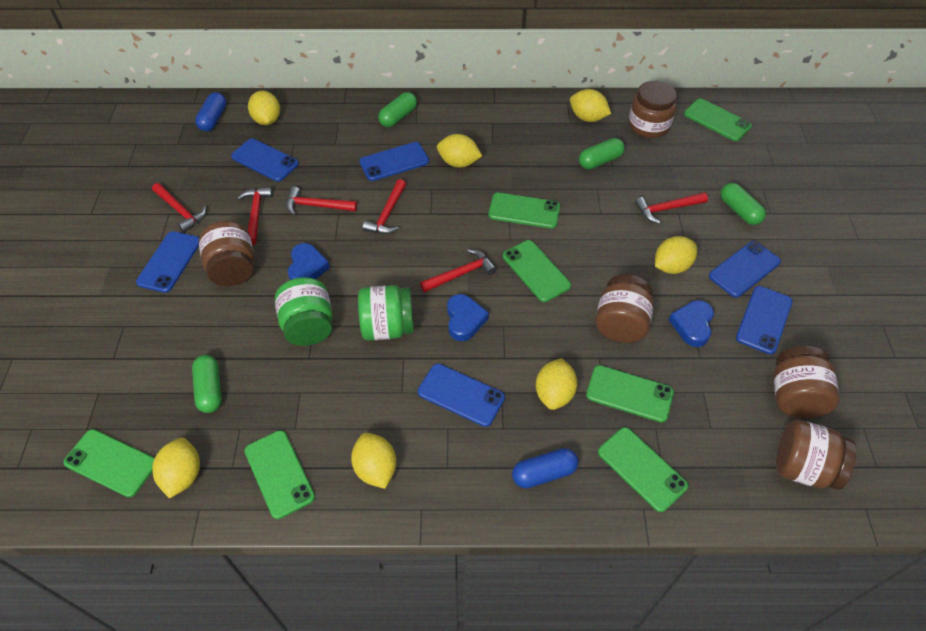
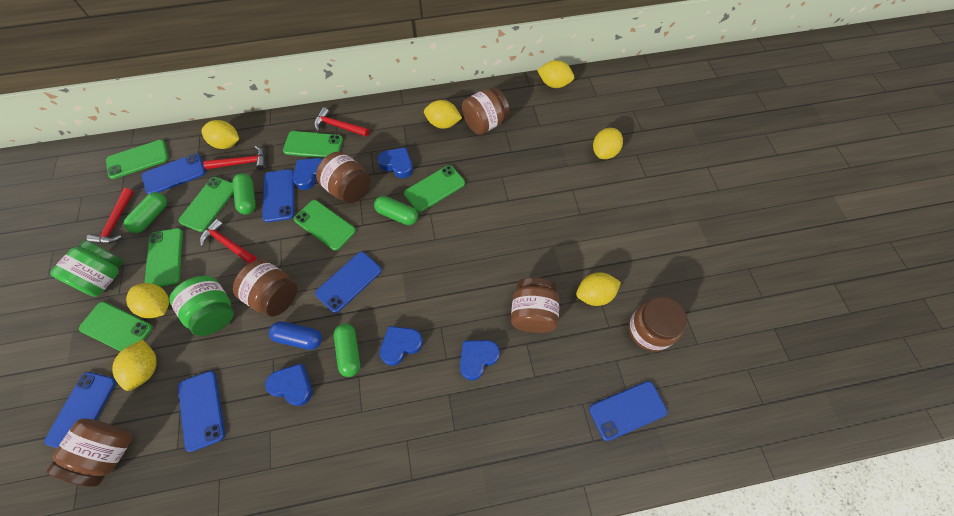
blue capsule: 2 -> 1
blue heart: 3 -> 5
brown jar: 5 -> 6
red hammer: 6 -> 4

